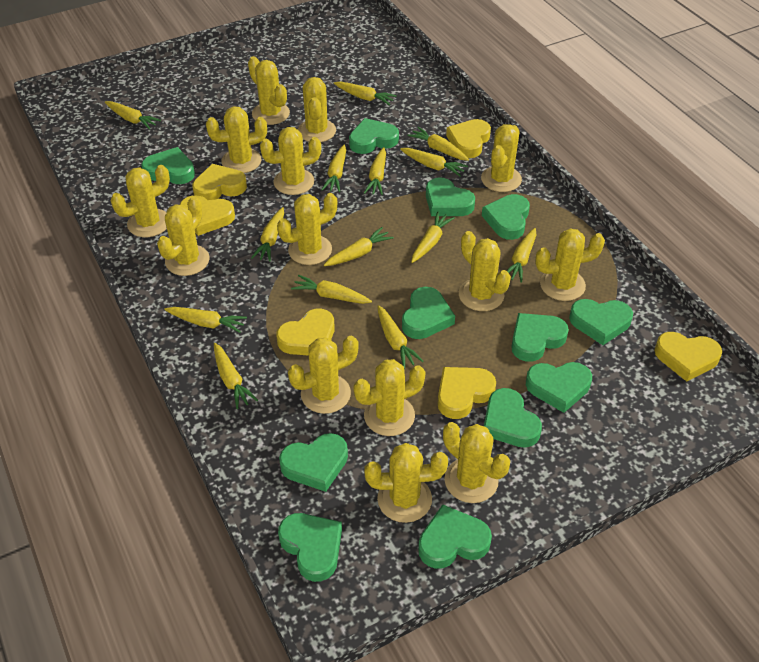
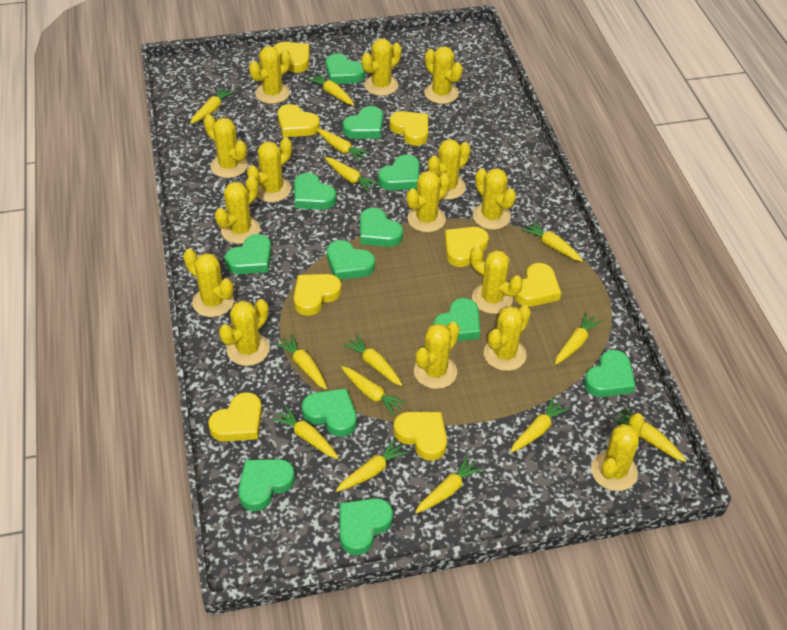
yellow cactus: 14 -> 15
yellow heart: 6 -> 8

